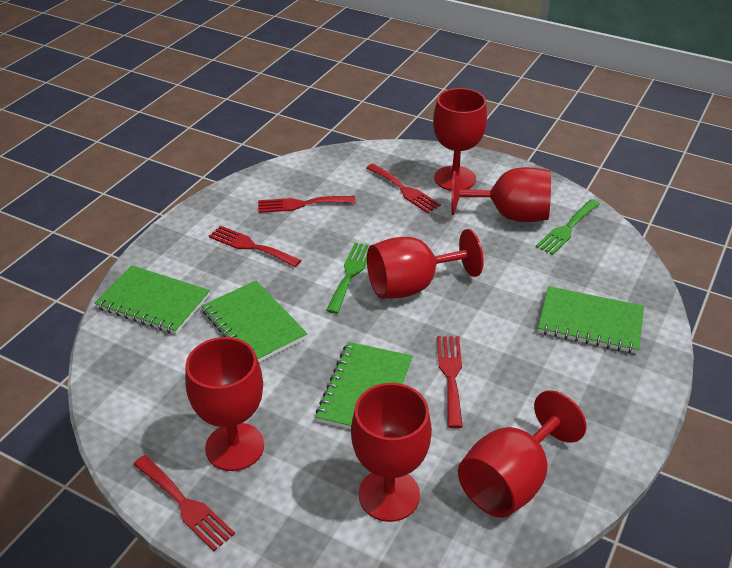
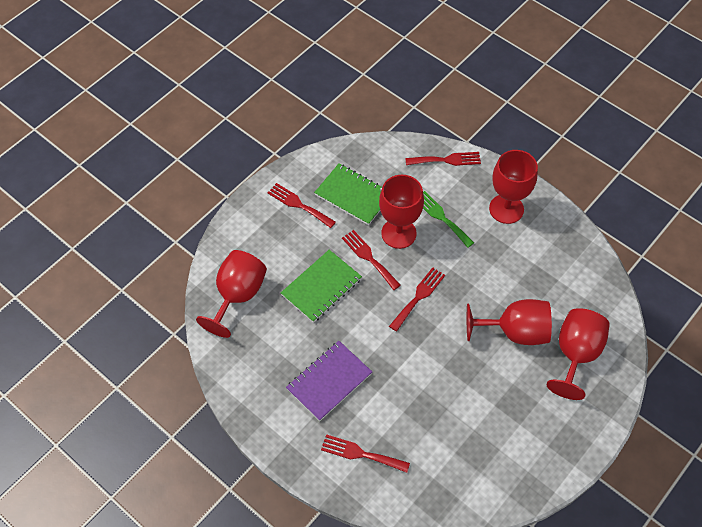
green fork: 2 -> 1
green notebook: 4 -> 2
purple notebook: 0 -> 1
red goblet: 6 -> 5

